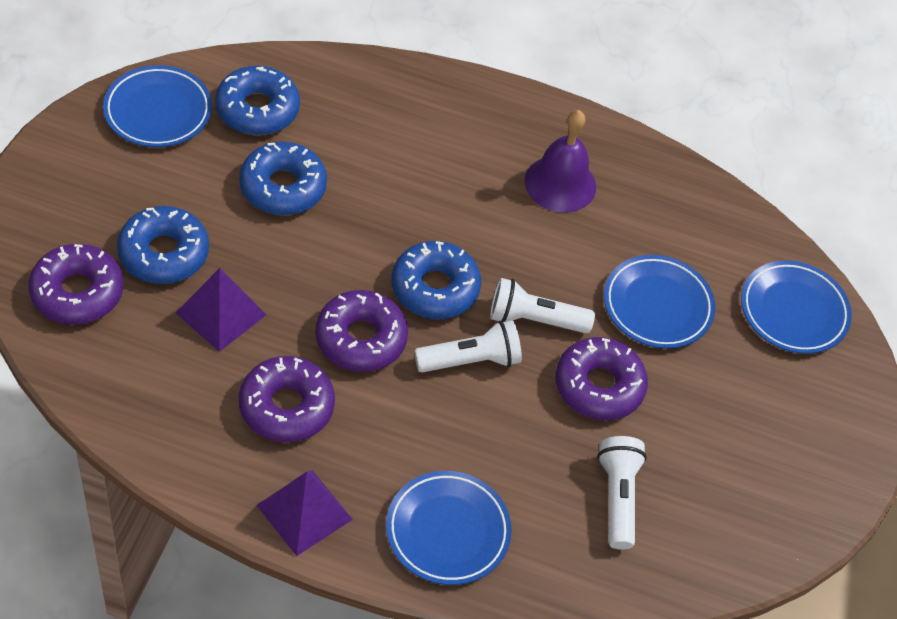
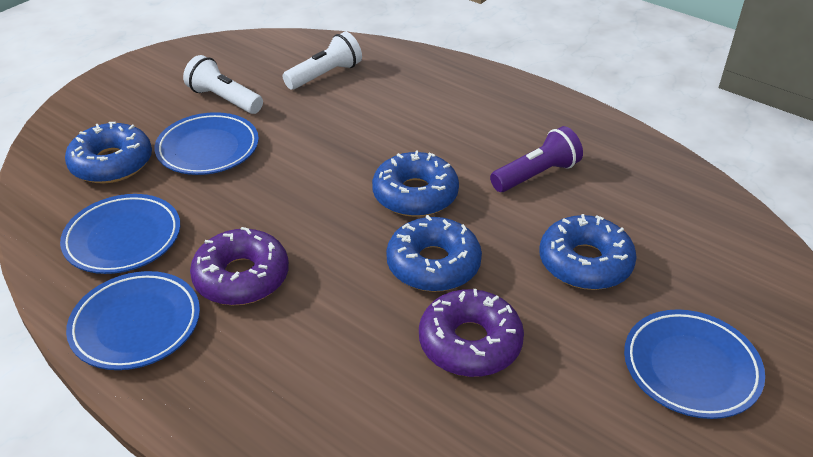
purple bell: 1 -> 0
purple donut: 4 -> 2
purple flashlight: 0 -> 1
purple pyramid: 2 -> 0
white flashlight: 3 -> 2

